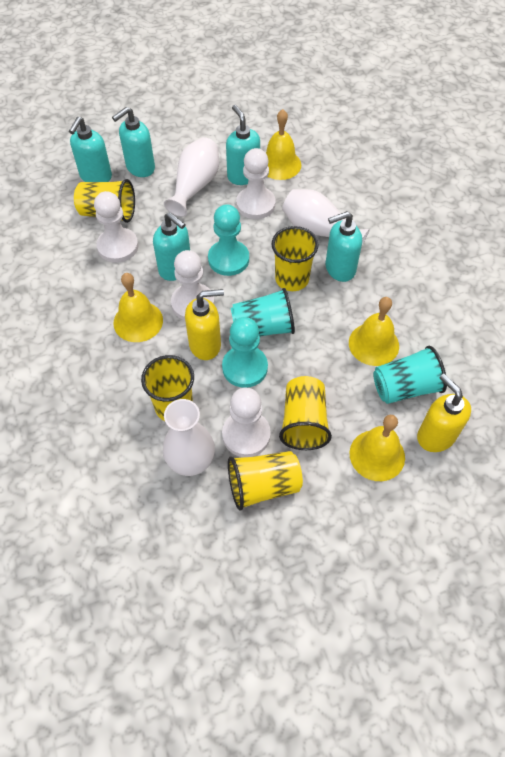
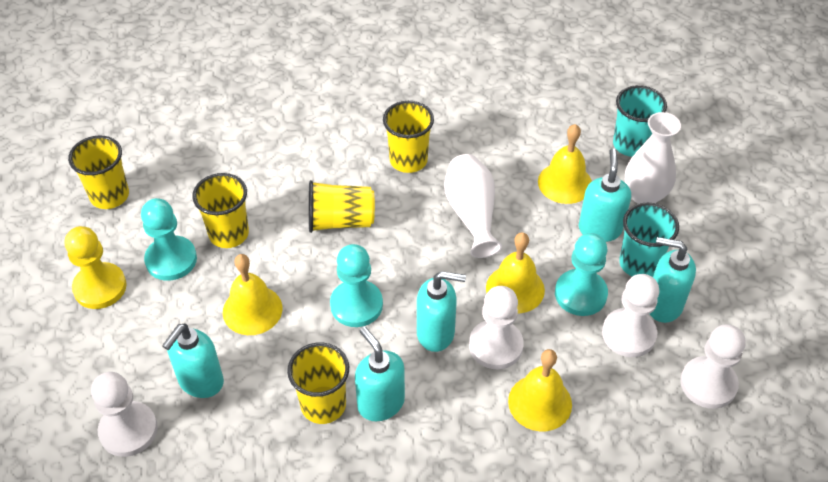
turquoise pawn: 2 -> 3
white vase: 3 -> 2
yellow pawn: 0 -> 1
yellow soap dispenser: 2 -> 0

